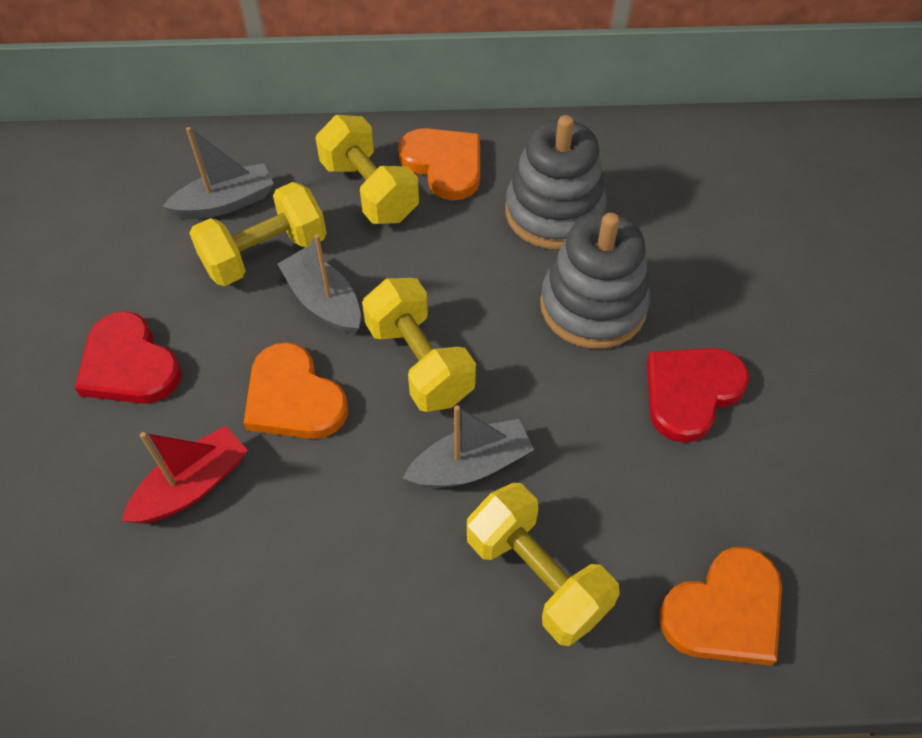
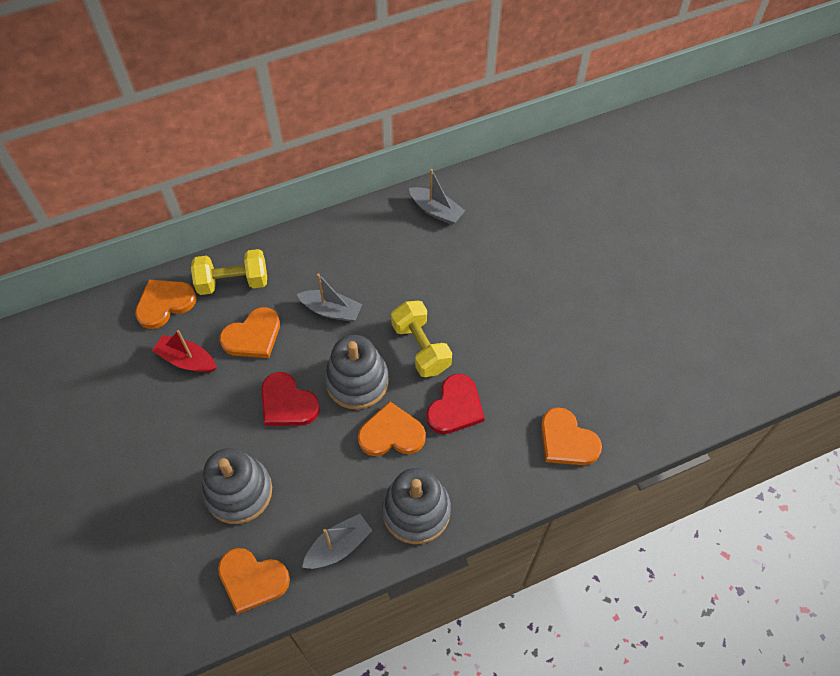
grey stacking toy: 2 -> 3
orange heart: 3 -> 5
yellow dumbbell: 4 -> 2

